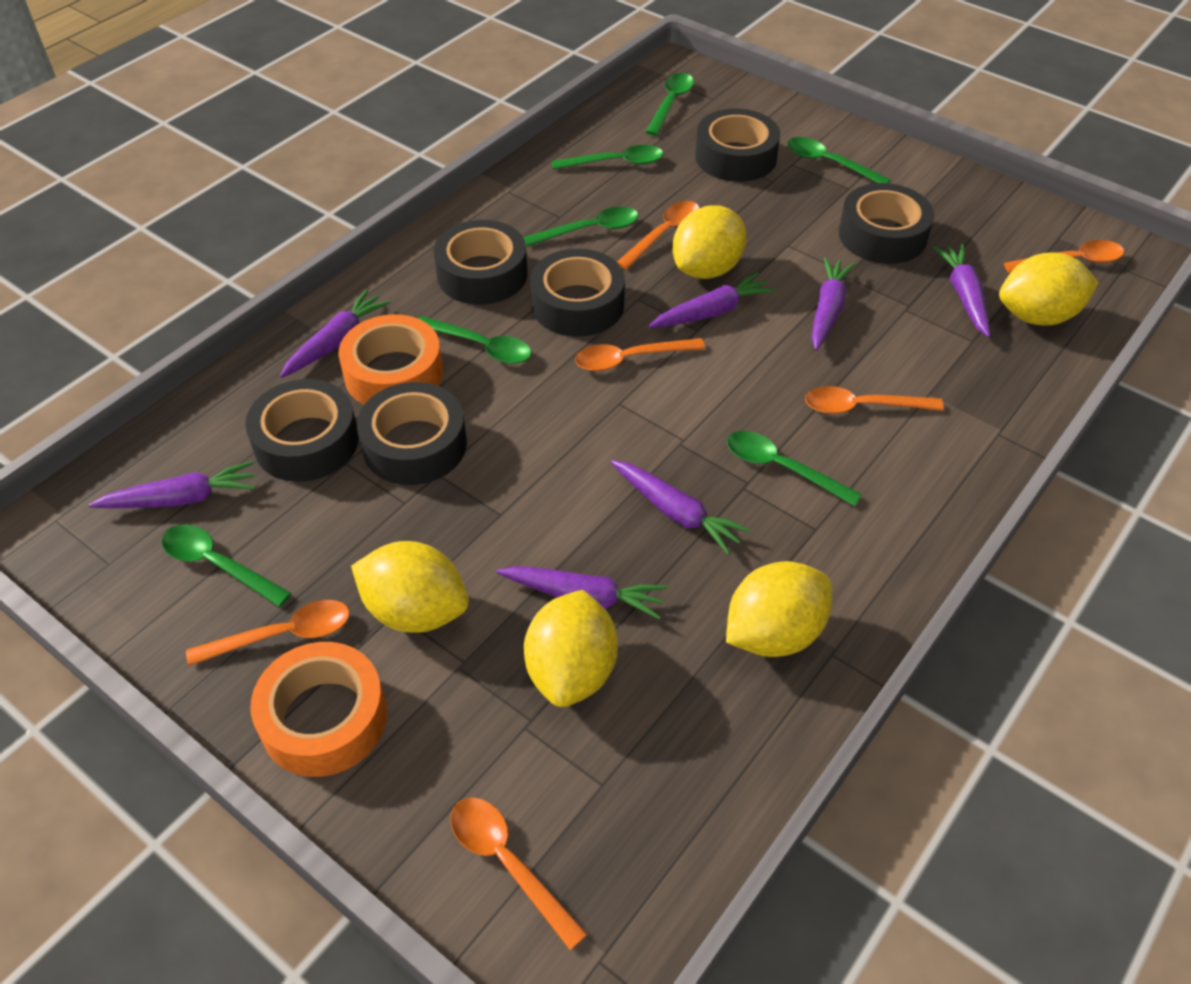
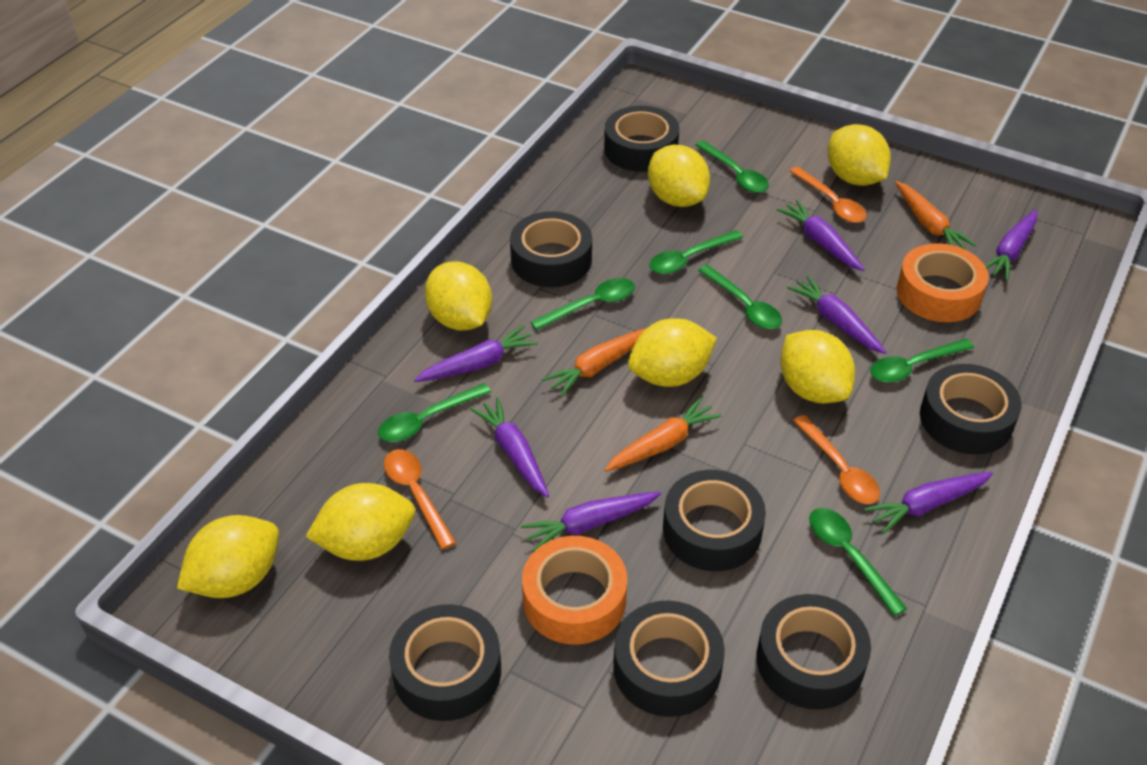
black tape: 6 -> 7
orange carrot: 0 -> 3
orange spoon: 6 -> 3
yellow lemon: 5 -> 7

